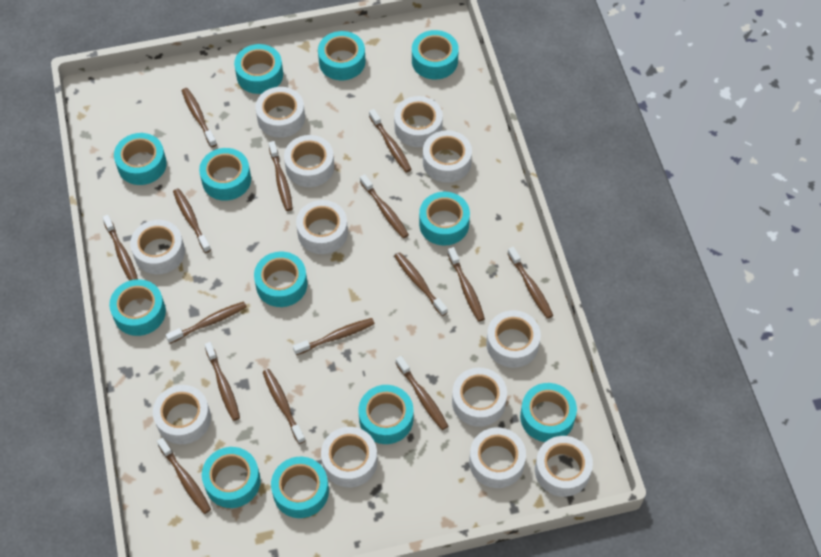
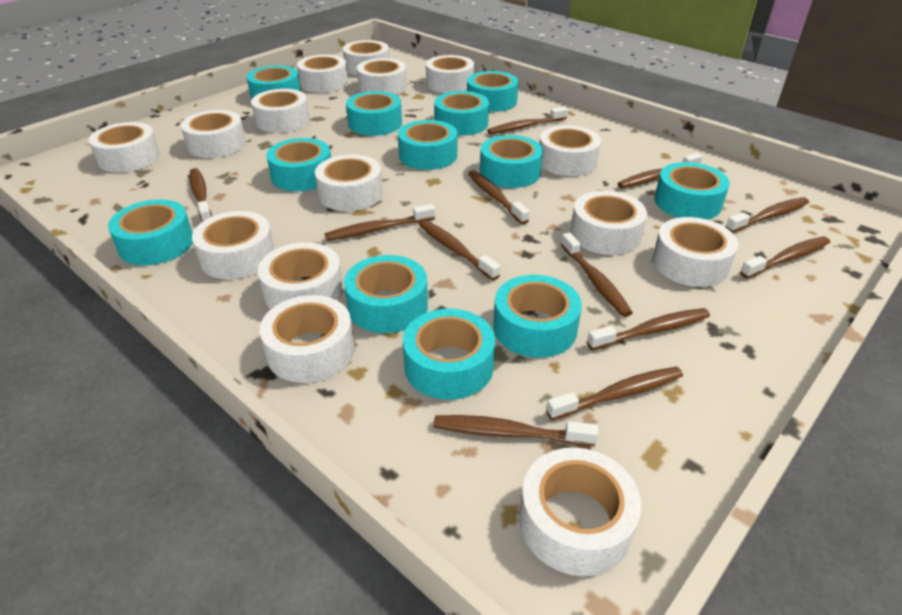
brown toothbrush: 15 -> 12
white tape: 12 -> 15

